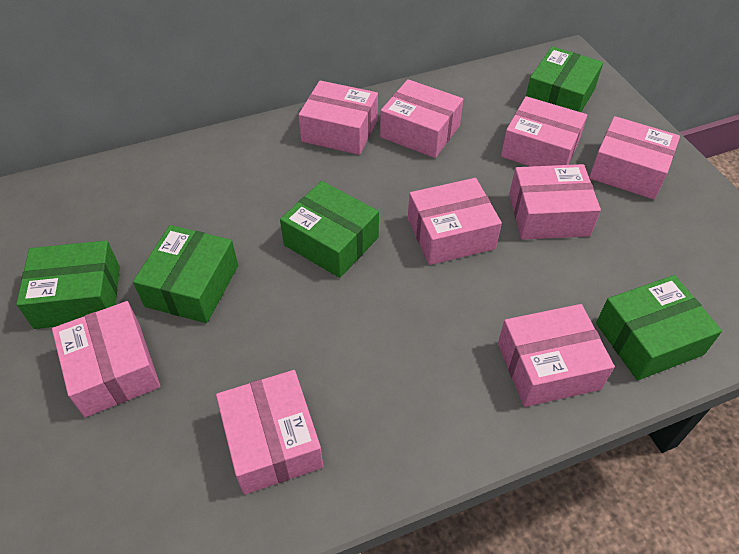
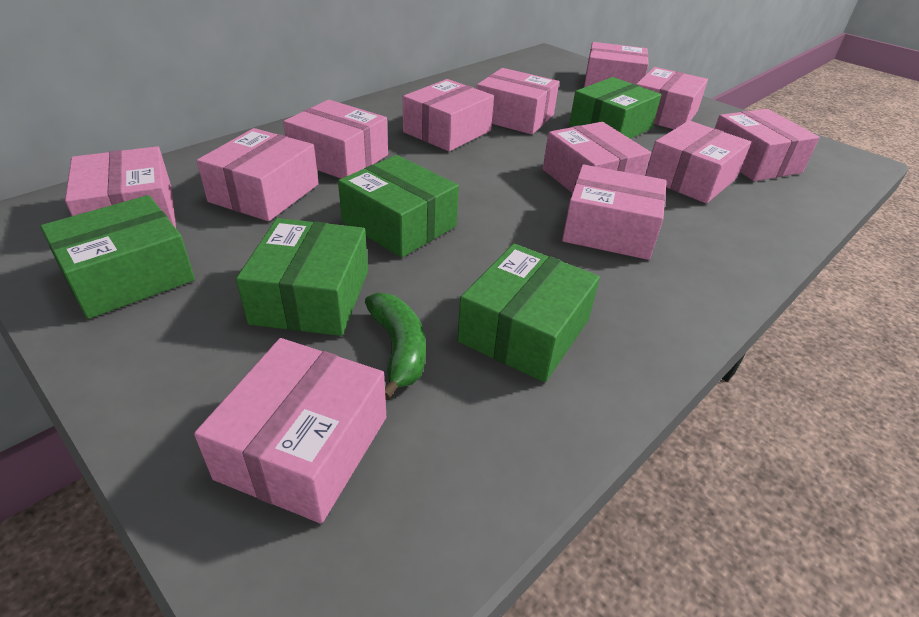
green banana: 0 -> 1
pink box: 9 -> 12

